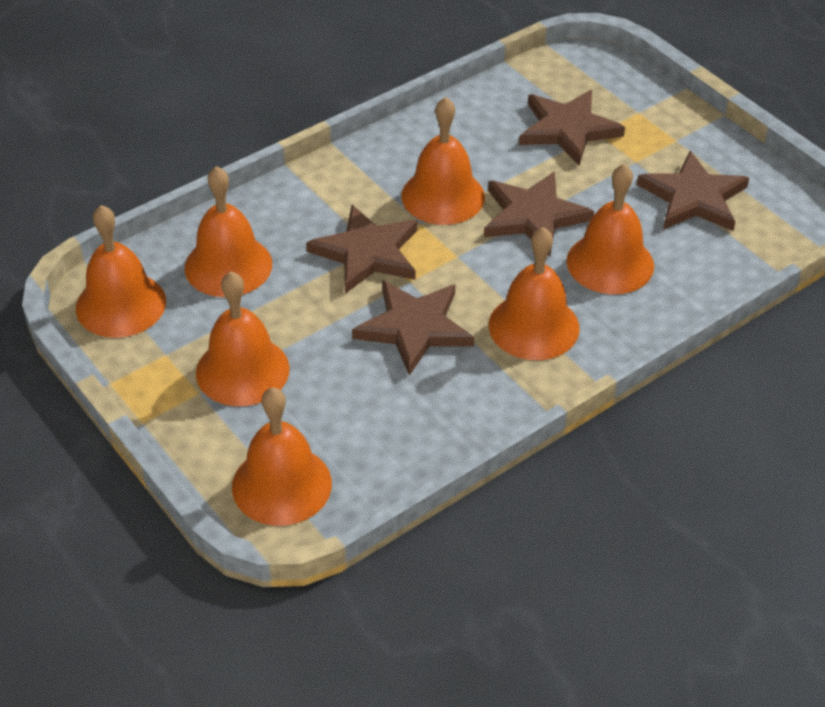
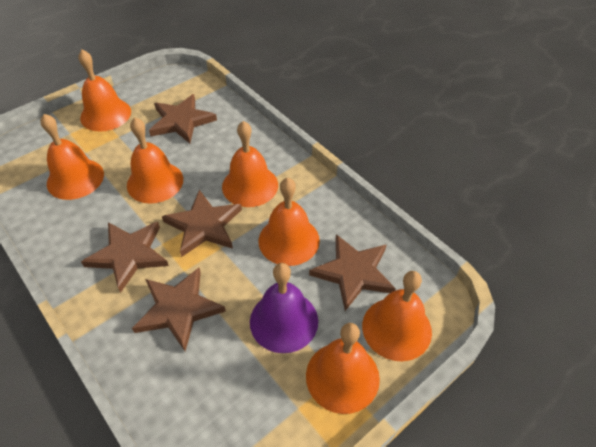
purple bell: 0 -> 1

